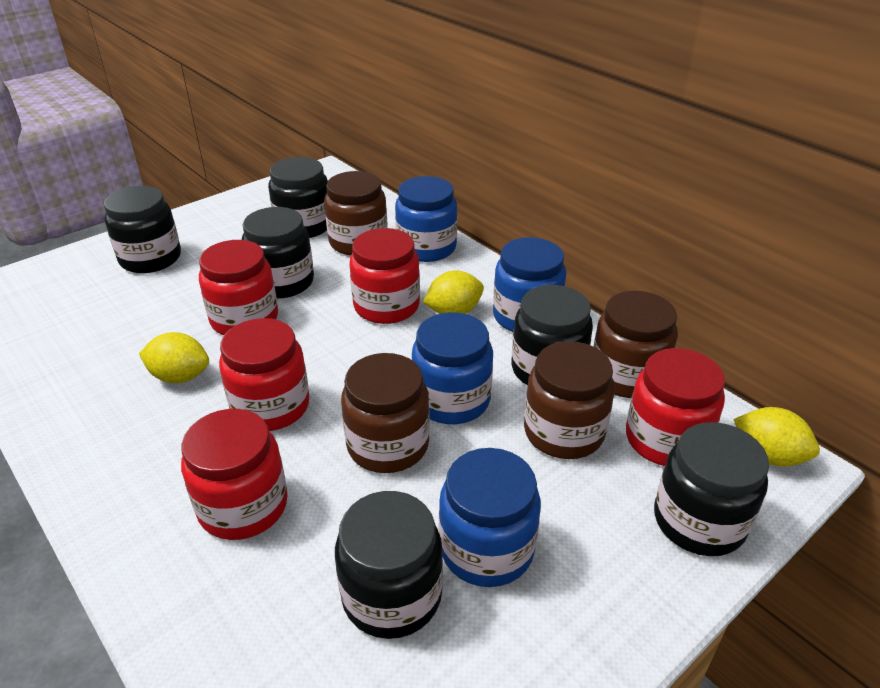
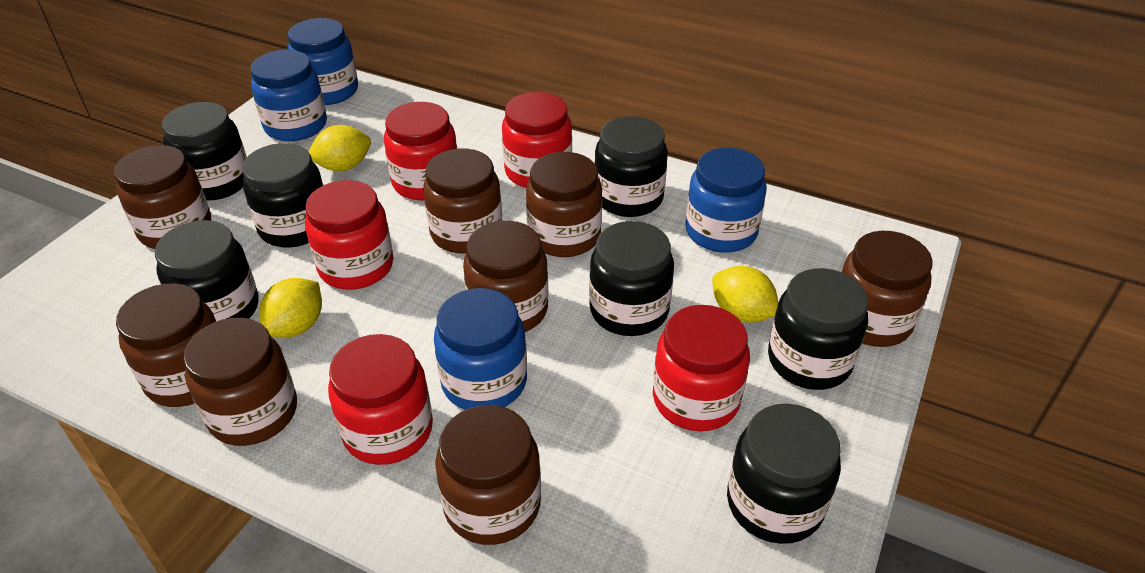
black jar: 6 -> 7
brown jar: 4 -> 8

